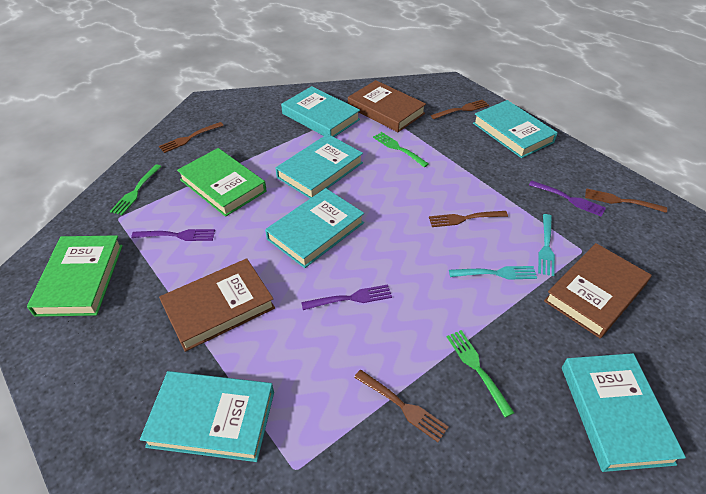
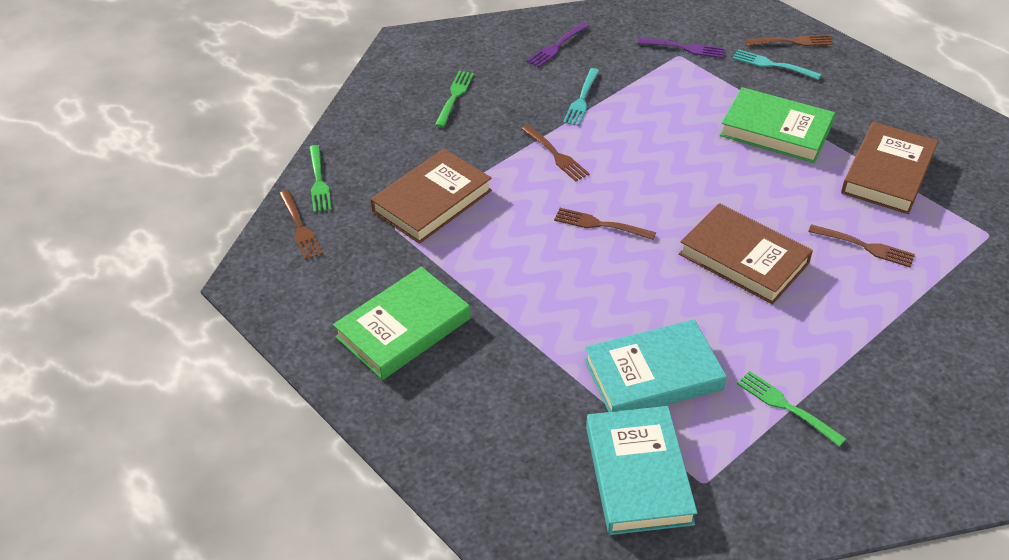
purple fork: 3 -> 2
turquoise book: 6 -> 2

